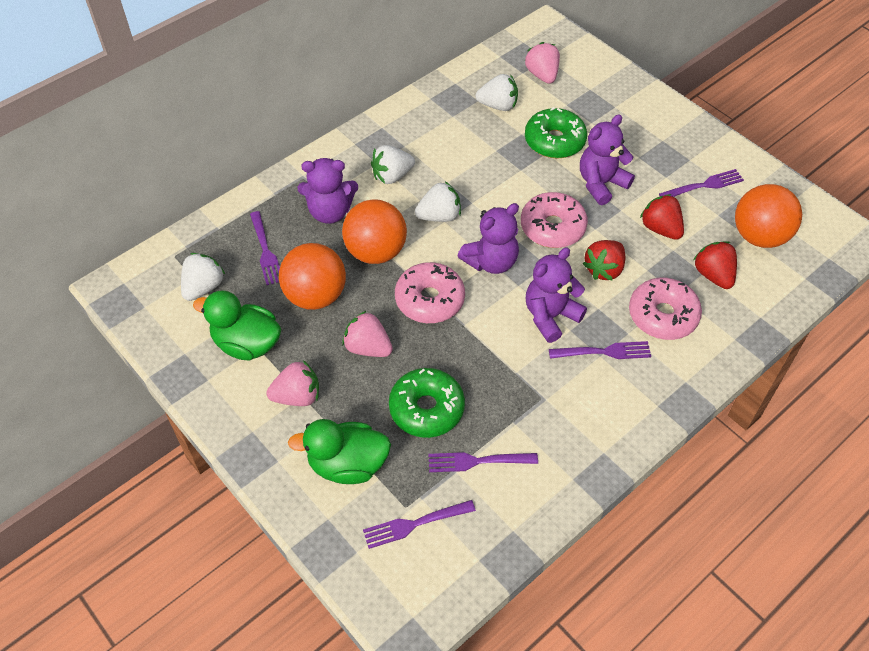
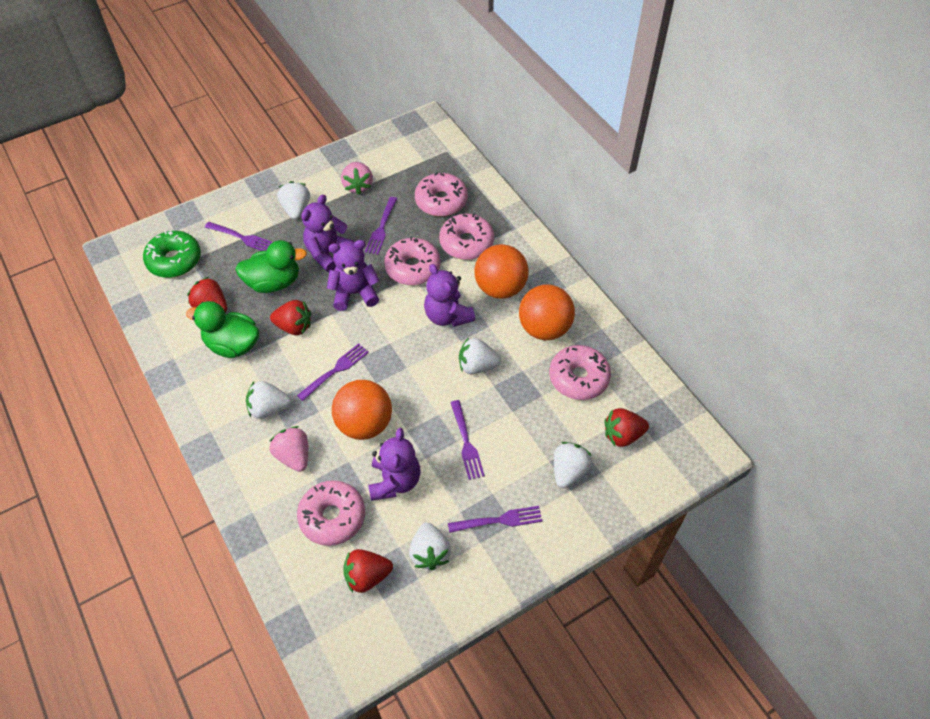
green donut: 2 -> 1
pink donut: 3 -> 5
pink strawberry: 3 -> 2
red strawberry: 3 -> 4
white strawberry: 4 -> 5

